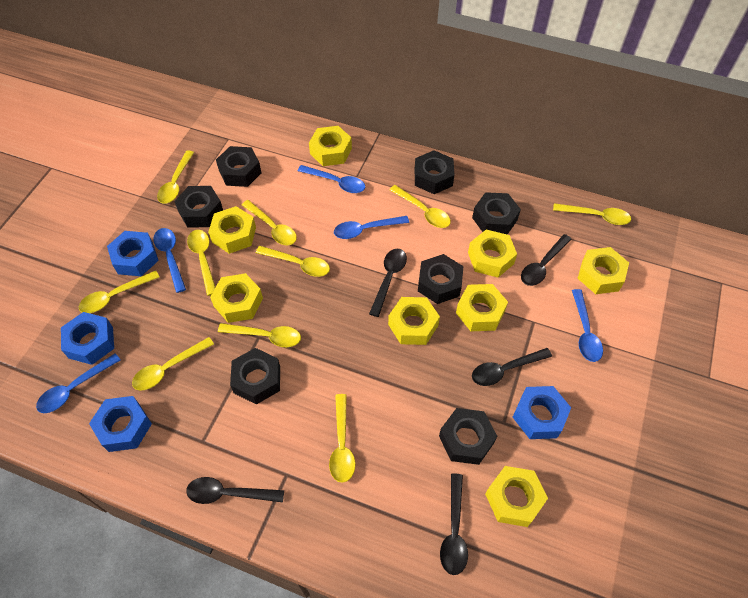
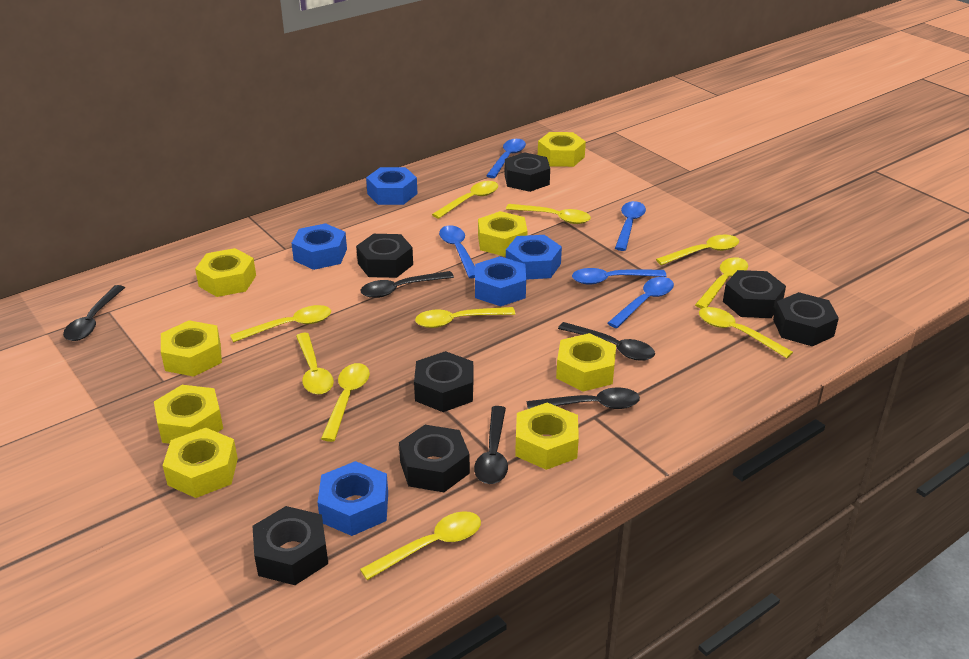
blue nut: 4 -> 5

